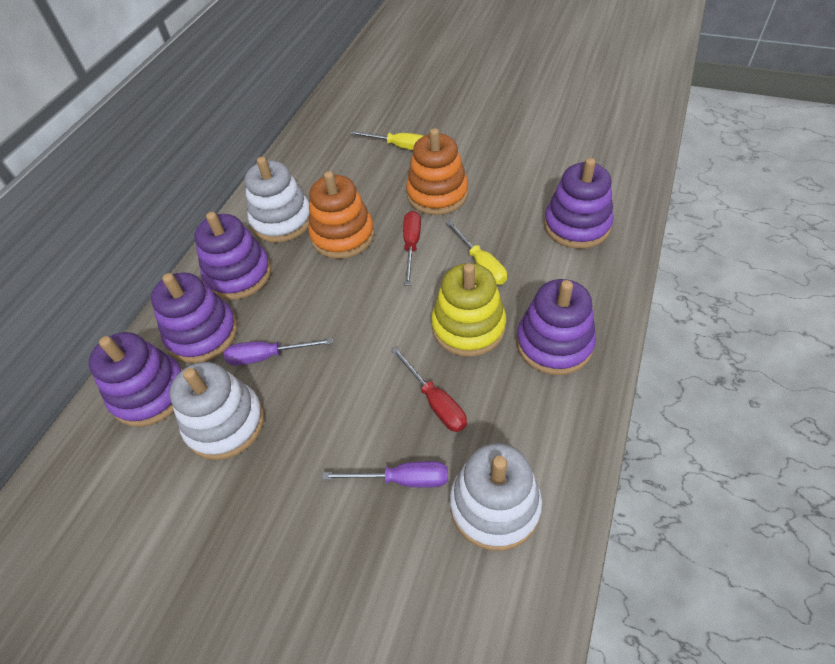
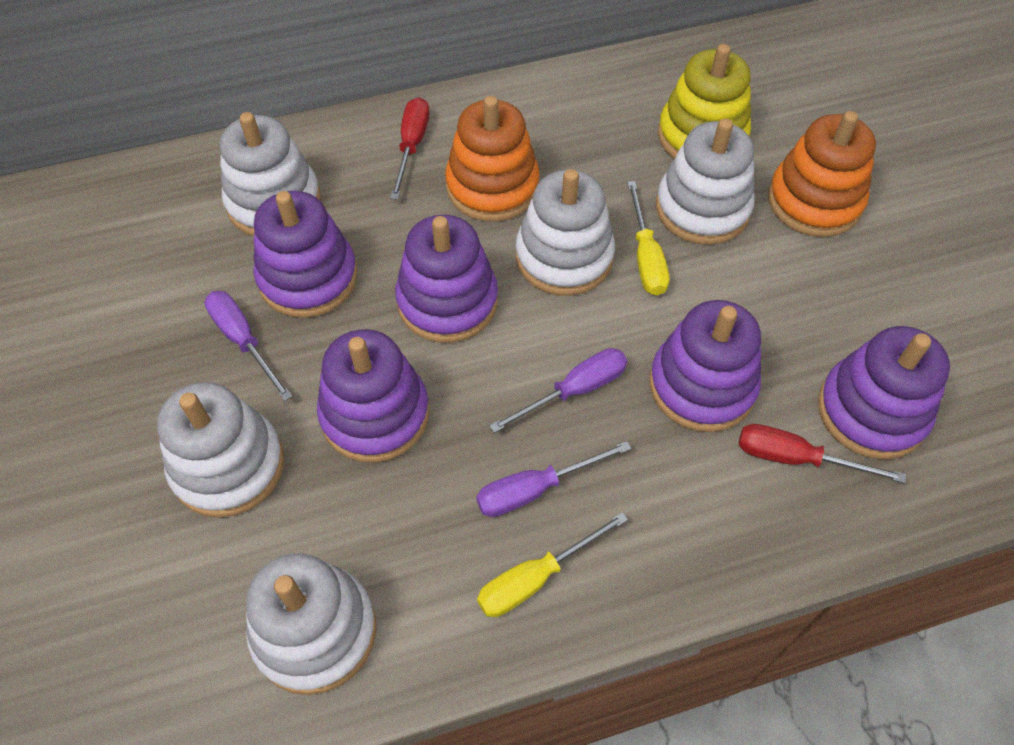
purple screwdriver: 2 -> 3
white stacking toy: 3 -> 5

